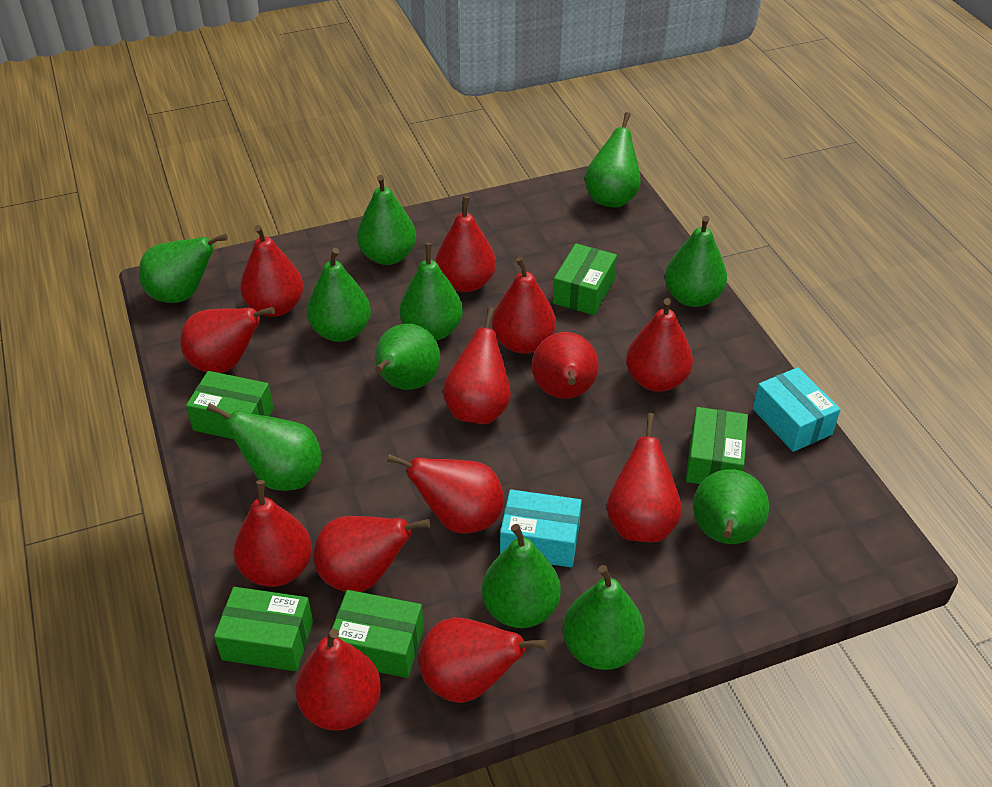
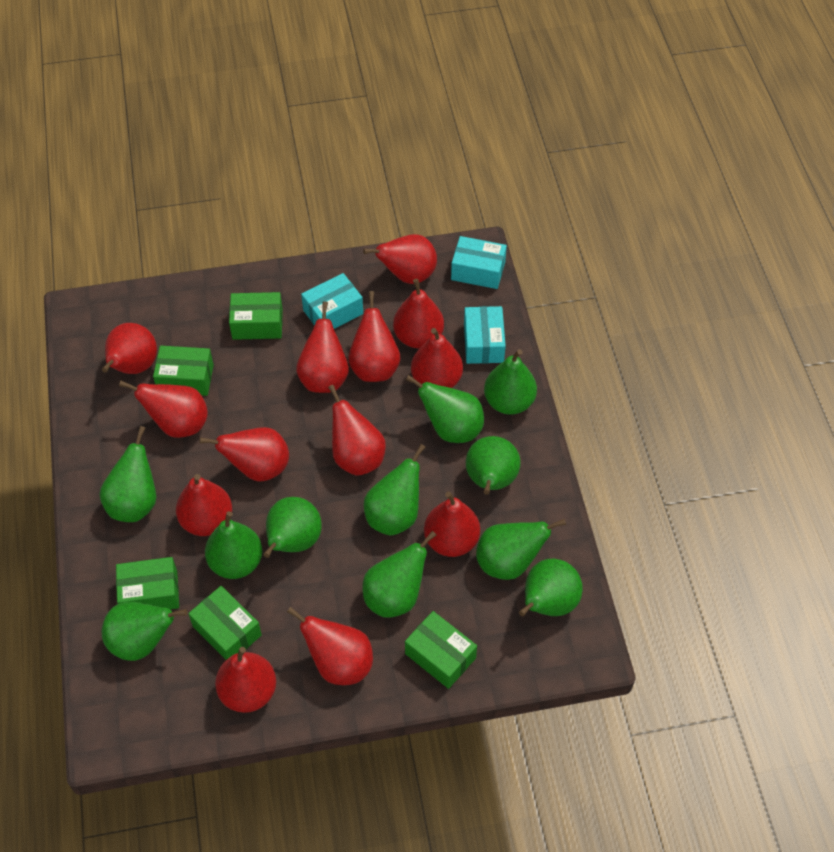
turquoise box: 2 -> 3

